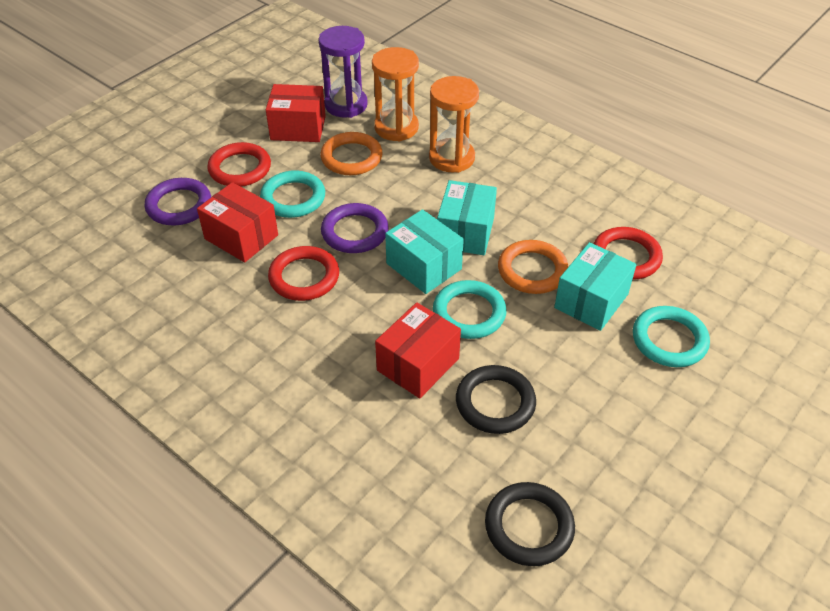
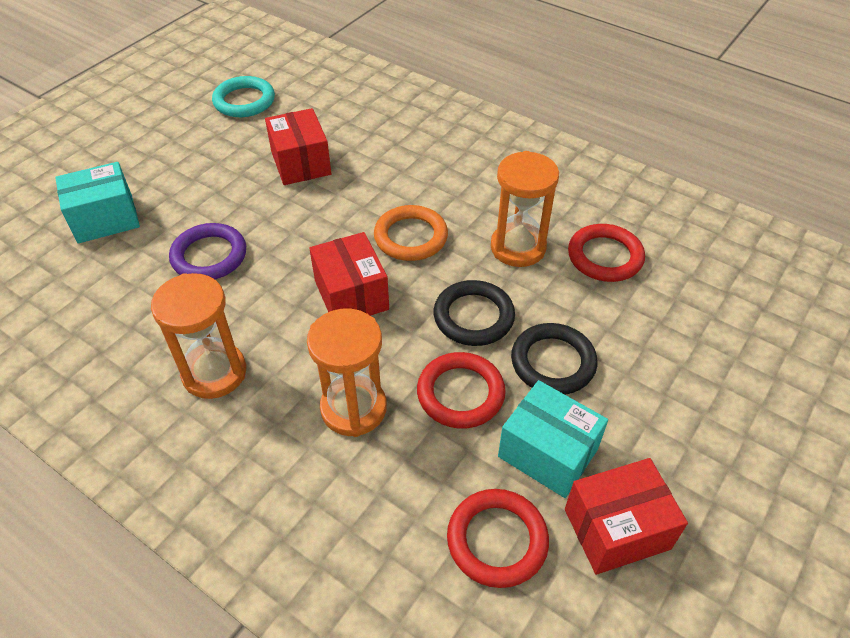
orange hourglass: 2 -> 3
orange ring: 2 -> 1
purple hourglass: 1 -> 0
purple ring: 2 -> 1
turquoise box: 3 -> 2
turquoise ring: 3 -> 1

